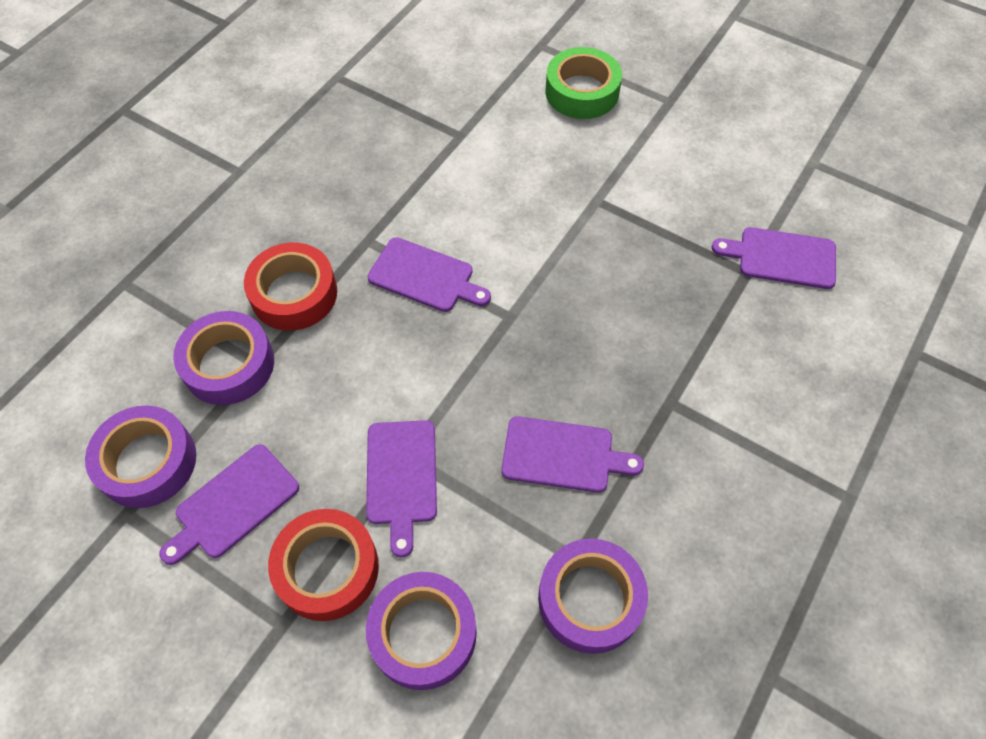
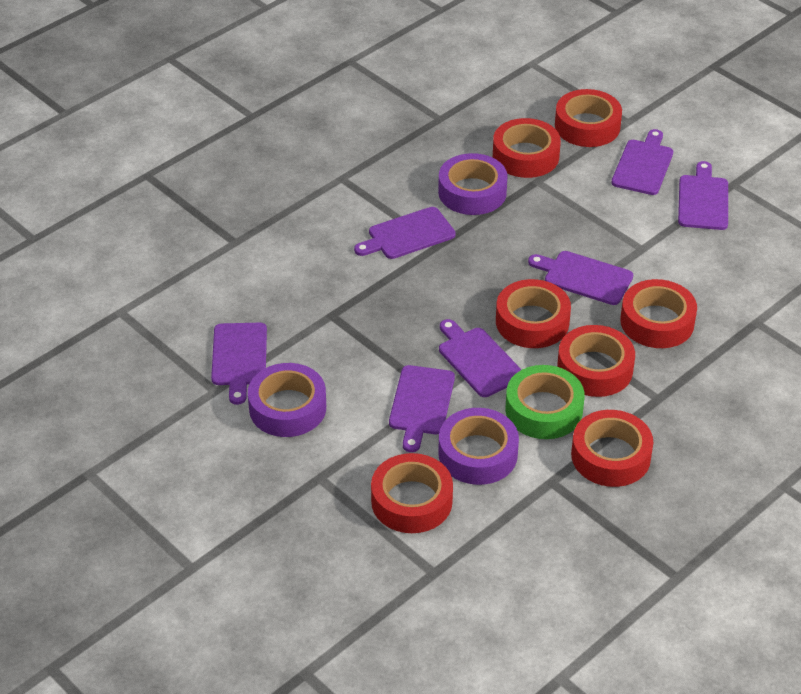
purple cutting board: 5 -> 7
purple tape: 4 -> 3
red tape: 2 -> 7

